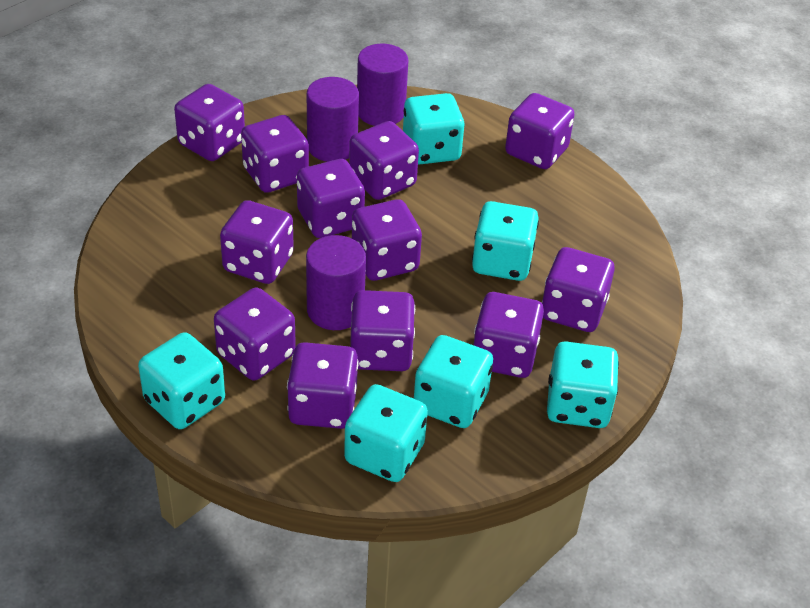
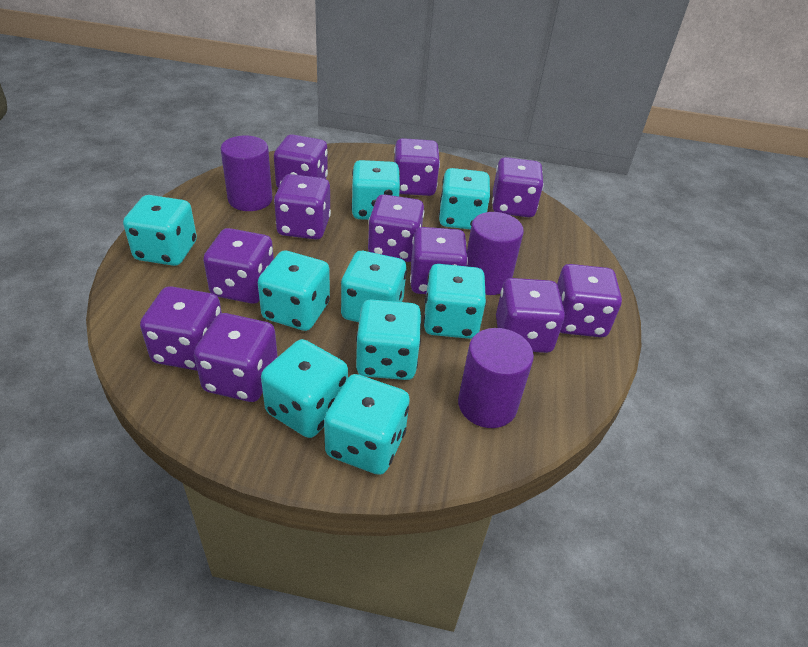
purple dice: 12 -> 11
turquoise dice: 6 -> 9

